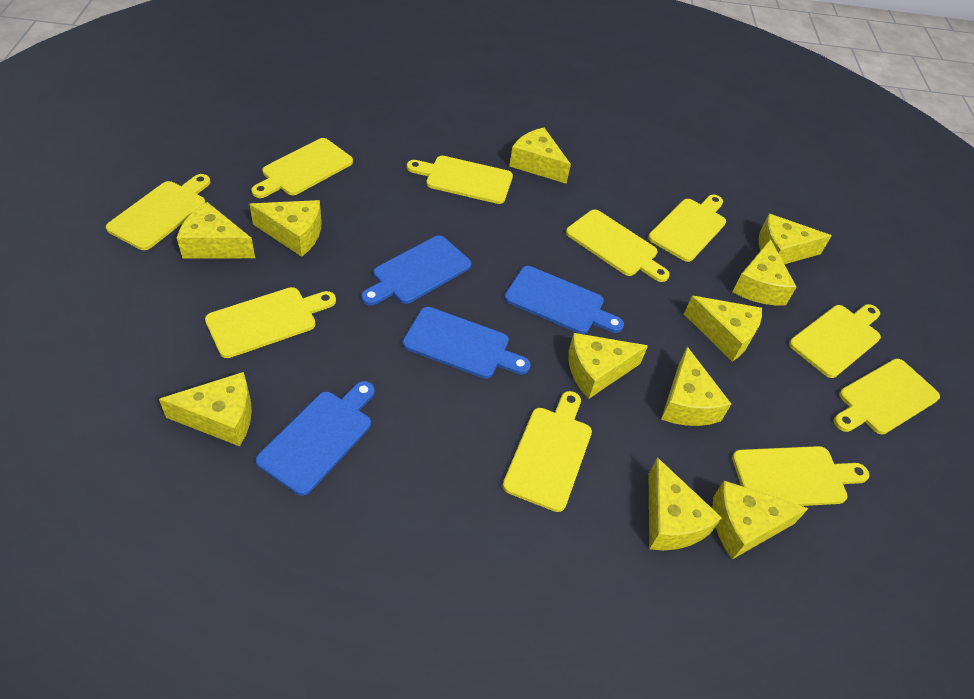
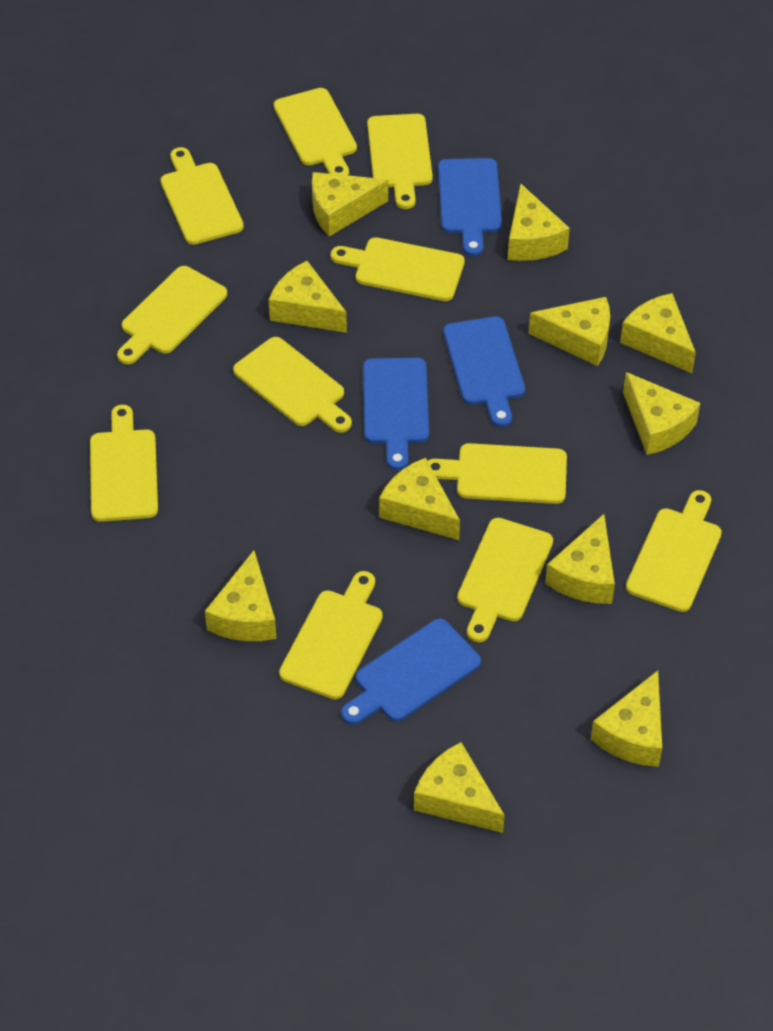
yellow cutting board: 10 -> 11

